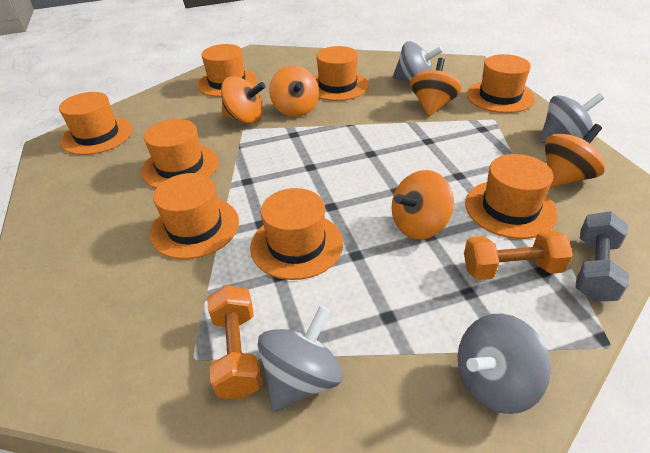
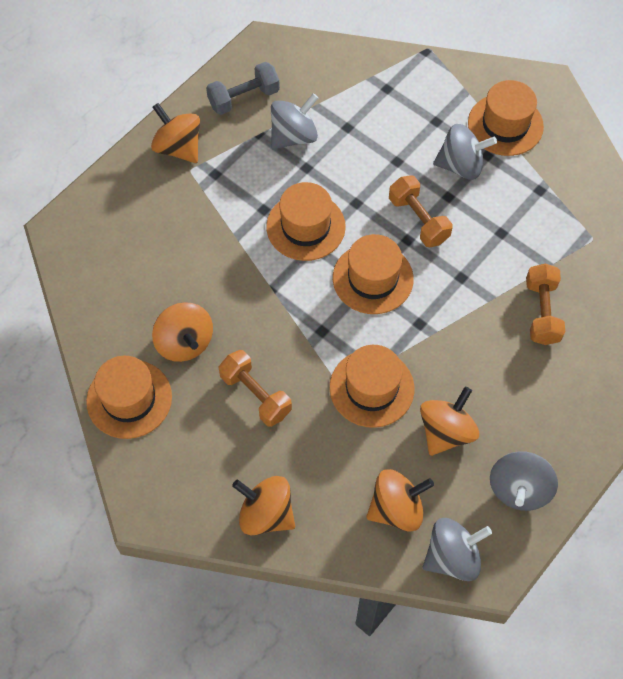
orange dumbbell: 2 -> 3
orange hat: 8 -> 5

